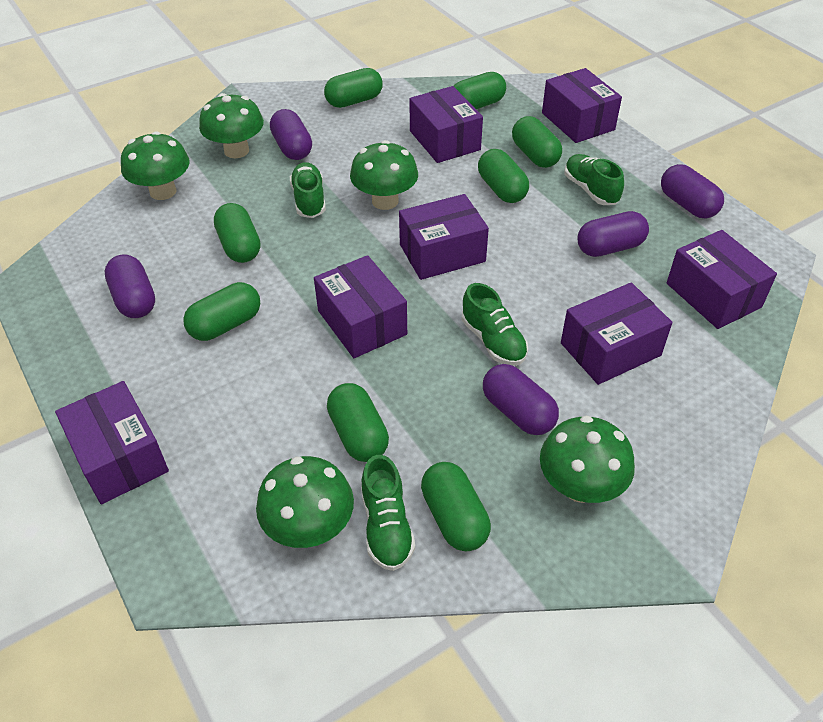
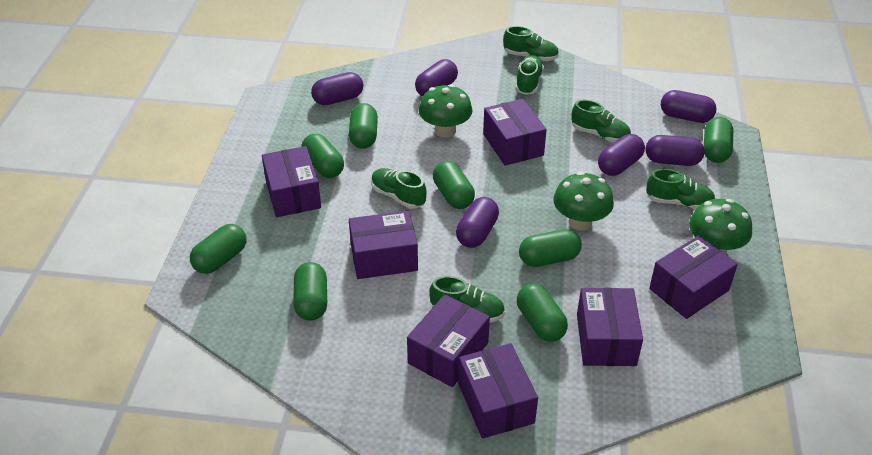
green mushroom: 5 -> 3
green shoe: 4 -> 6
purple capsule: 5 -> 6

